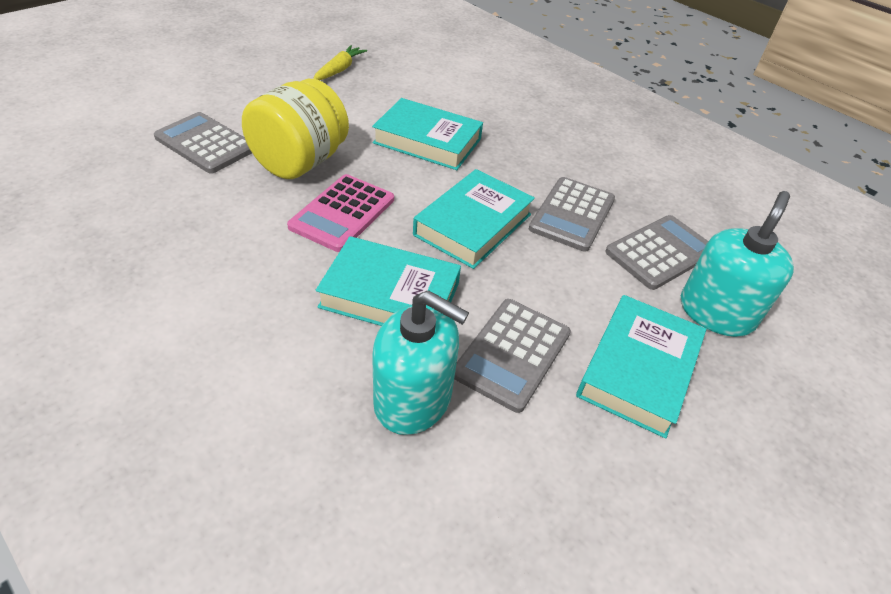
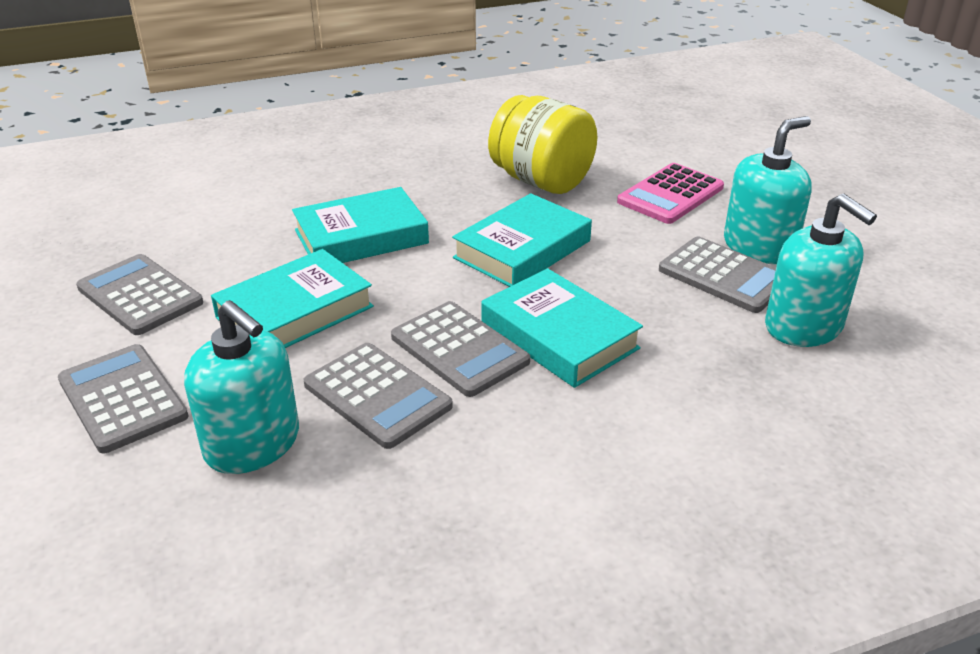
grey calculator: 4 -> 5
turquoise soap dispenser: 2 -> 3
yellow carrot: 1 -> 0

